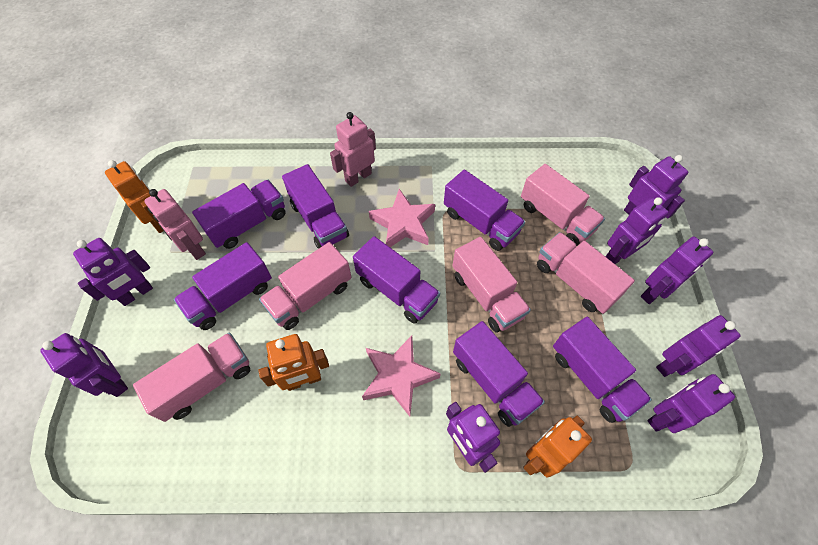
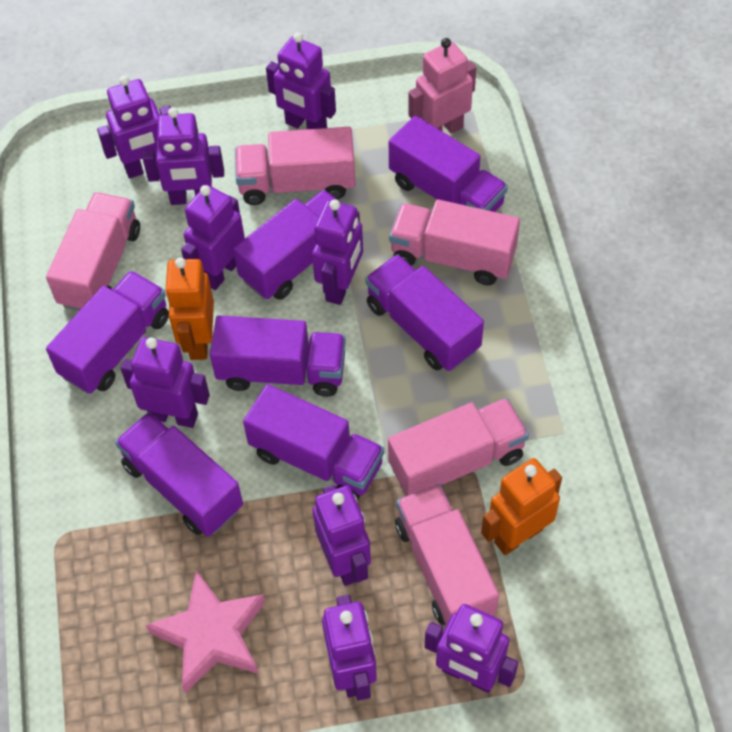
orange robot: 3 -> 2
pink robot: 2 -> 1
pink star: 2 -> 1
purple robot: 8 -> 9

